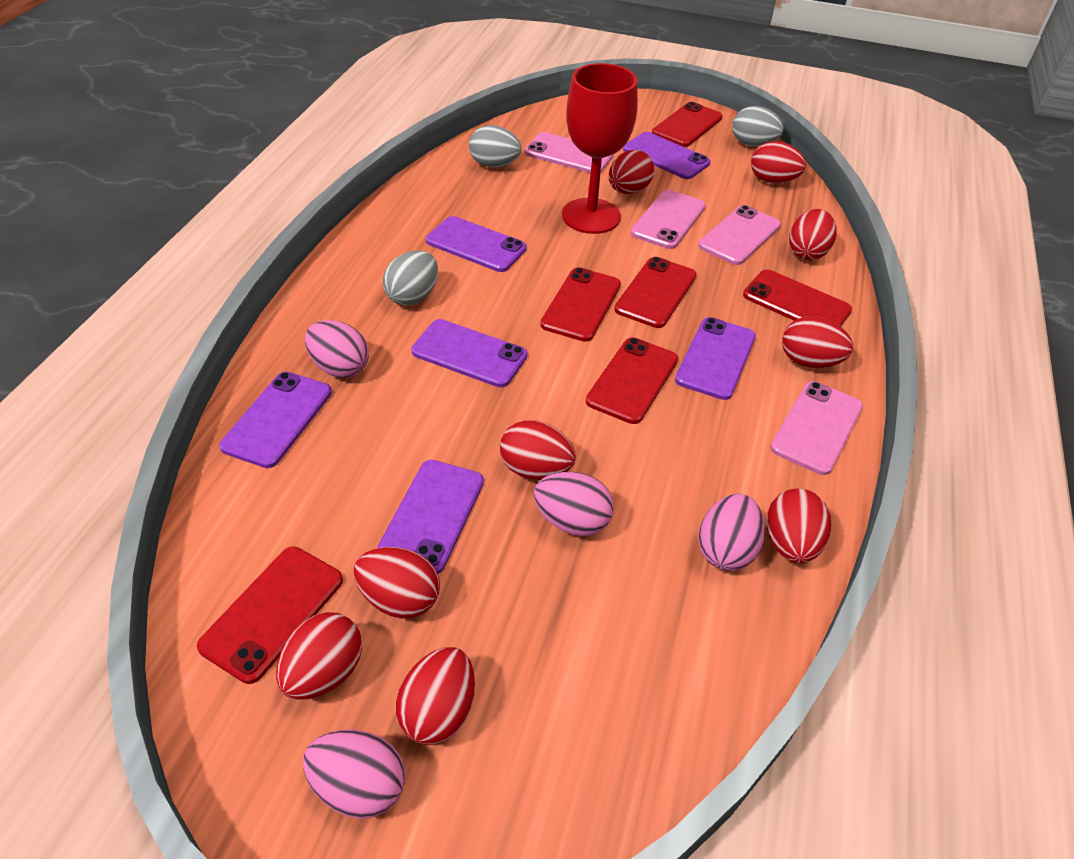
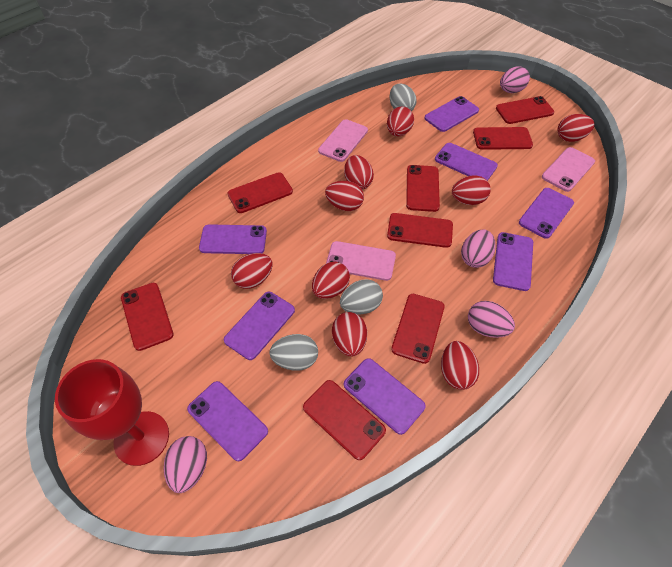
pink phone: 4 -> 3
purple phone: 6 -> 8
red phone: 6 -> 8

